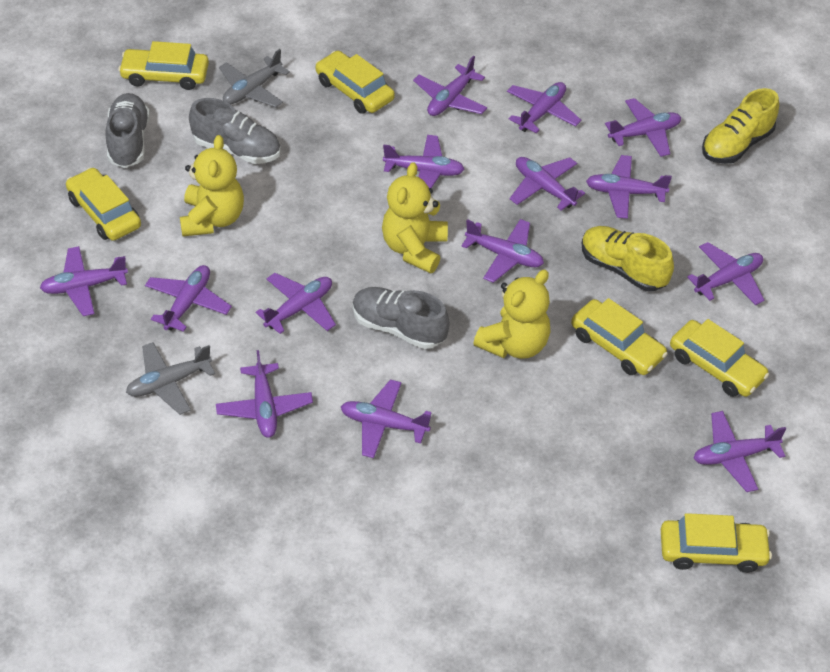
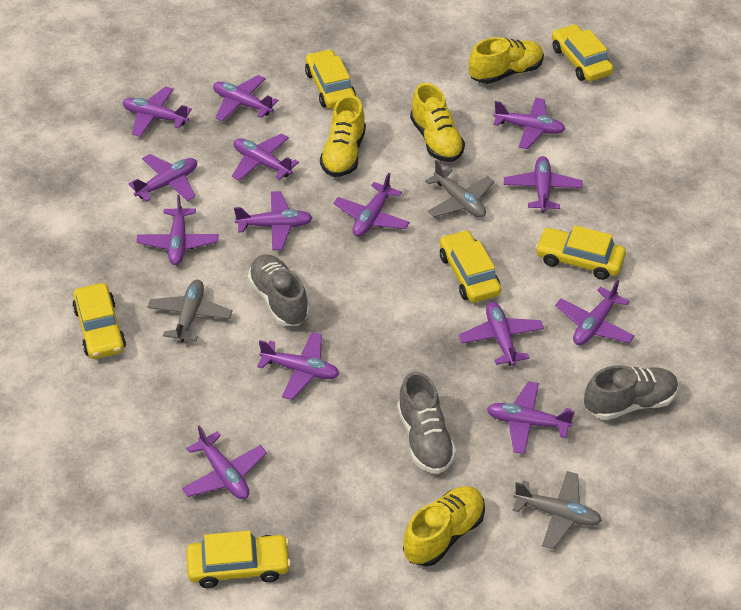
grey plane: 2 -> 3
yellow shoe: 2 -> 4
yellow teddy bear: 3 -> 0

